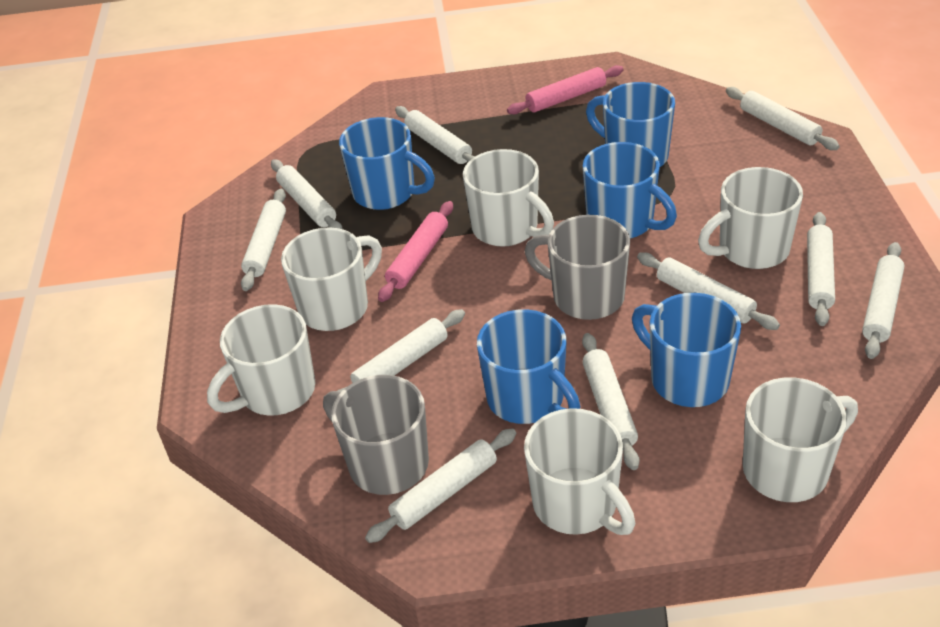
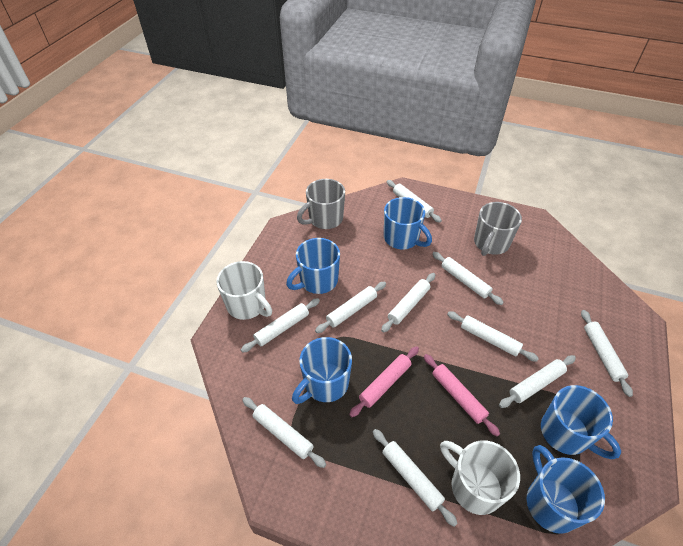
white mug: 6 -> 2

